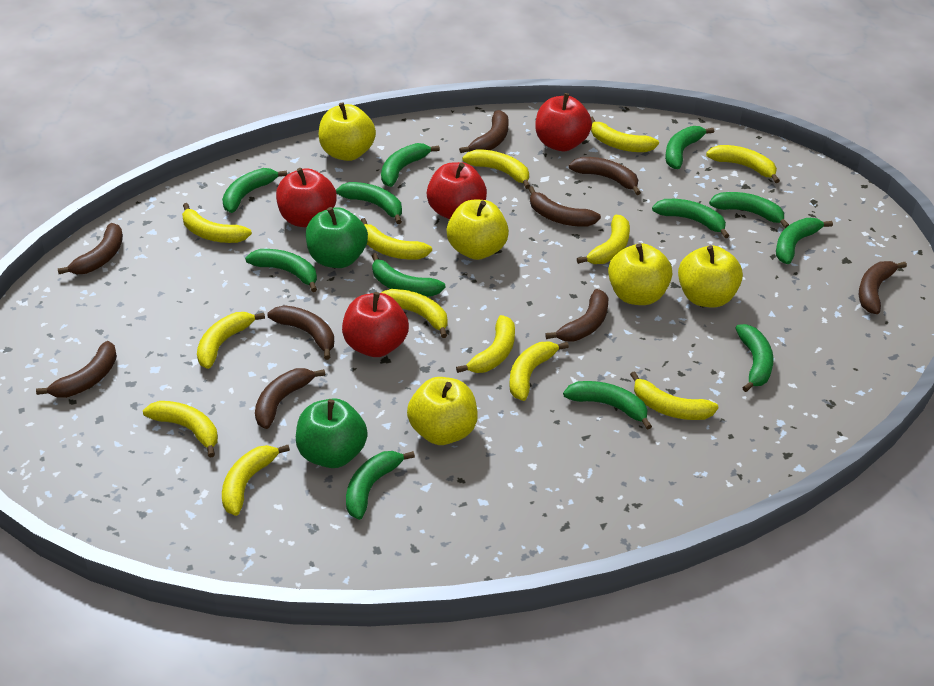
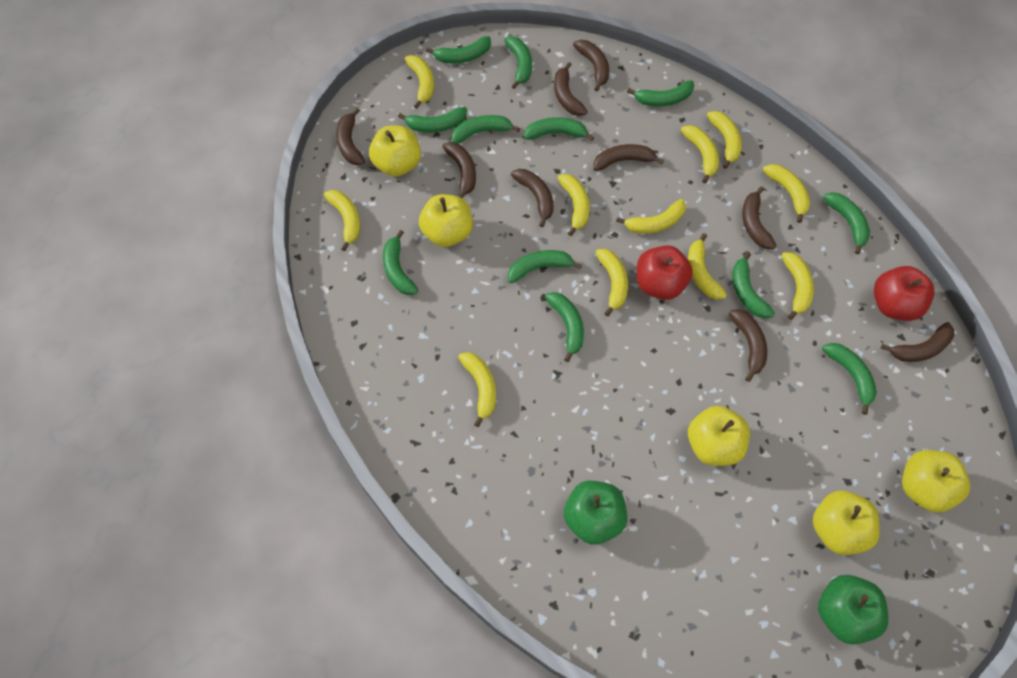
red apple: 4 -> 2
yellow banana: 13 -> 11

